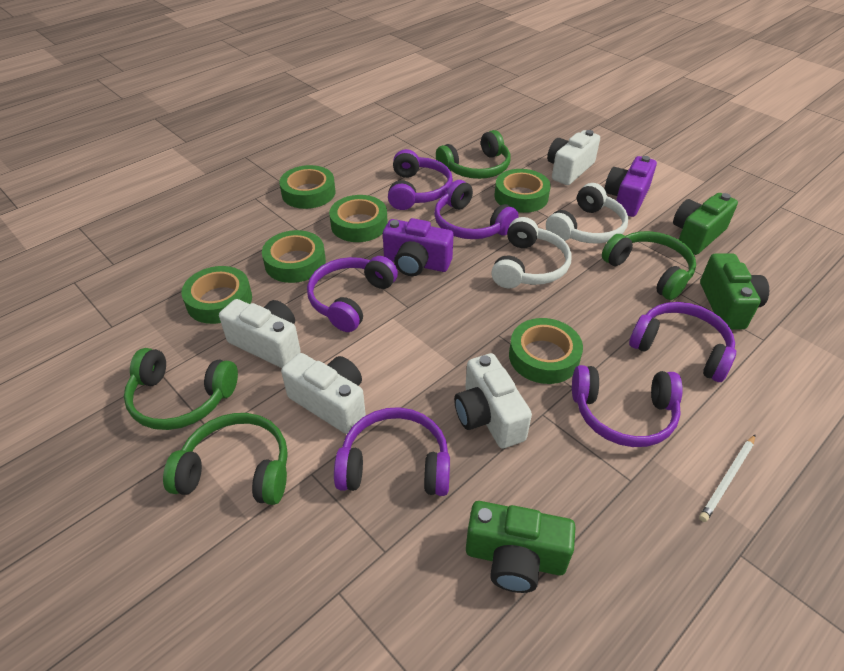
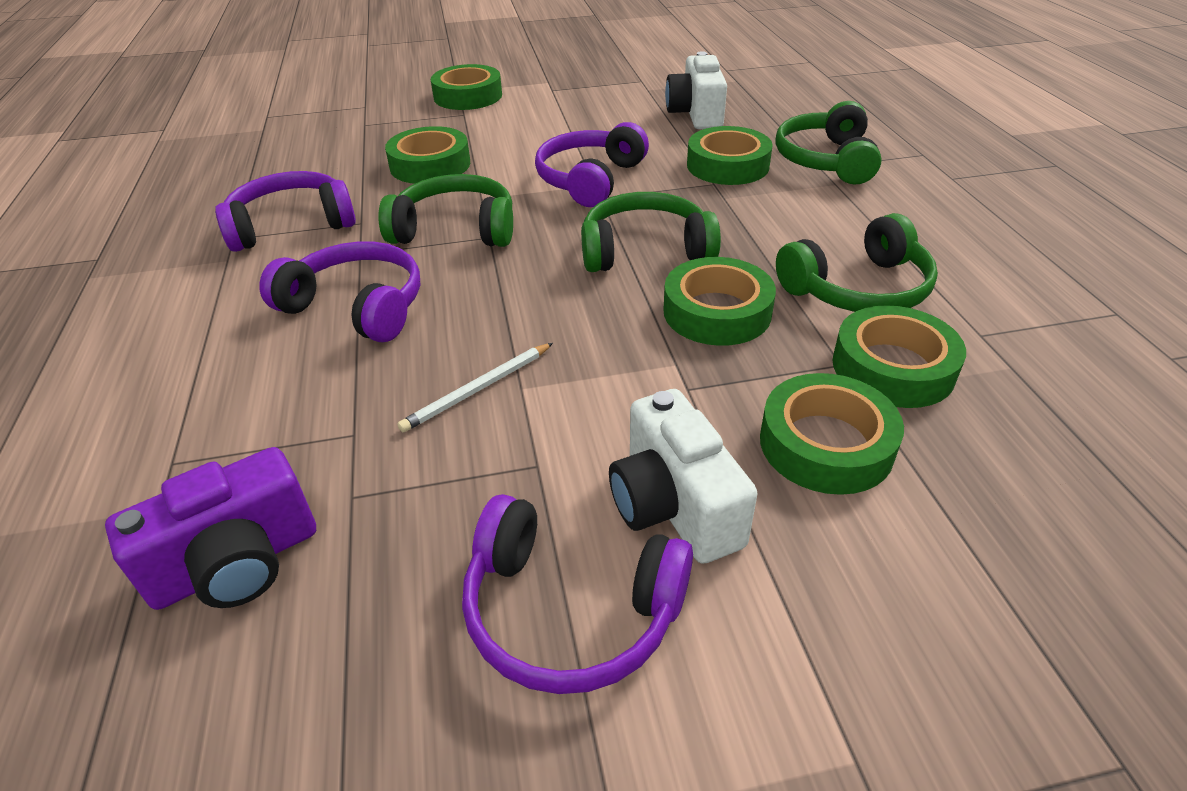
green camera: 3 -> 0
purple camera: 2 -> 1
purple headphones: 6 -> 4
white camera: 4 -> 2
white headphones: 2 -> 0

